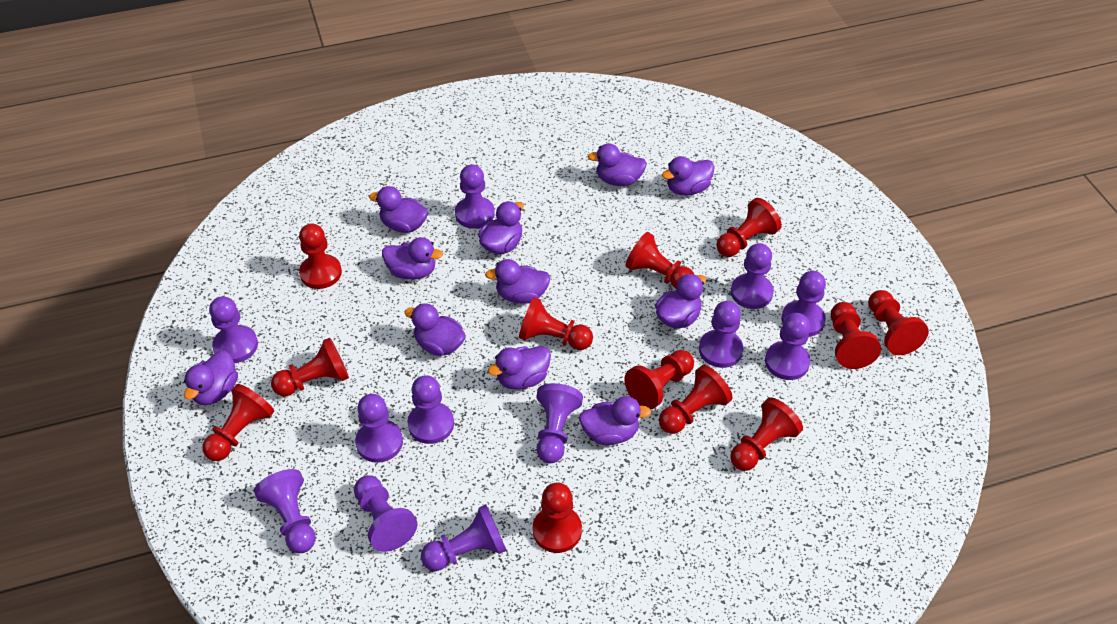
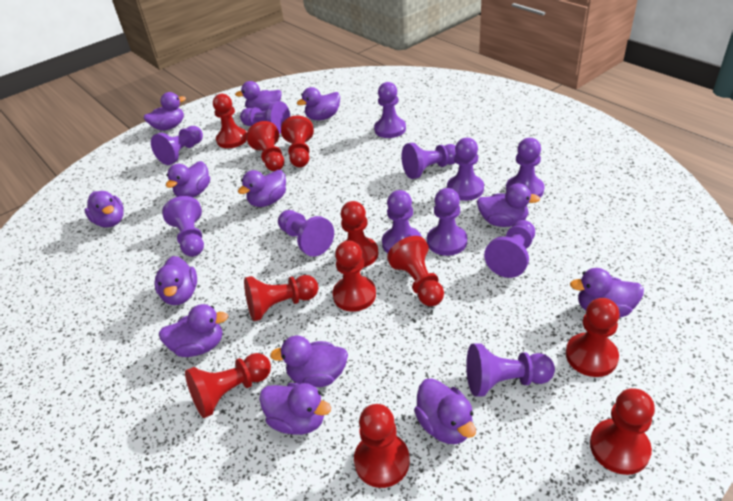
purple duck: 11 -> 13
red pawn: 12 -> 11

